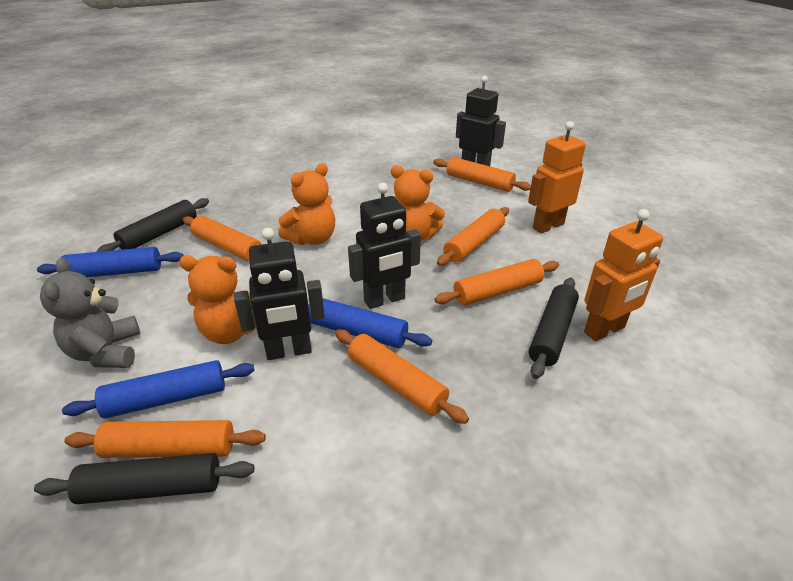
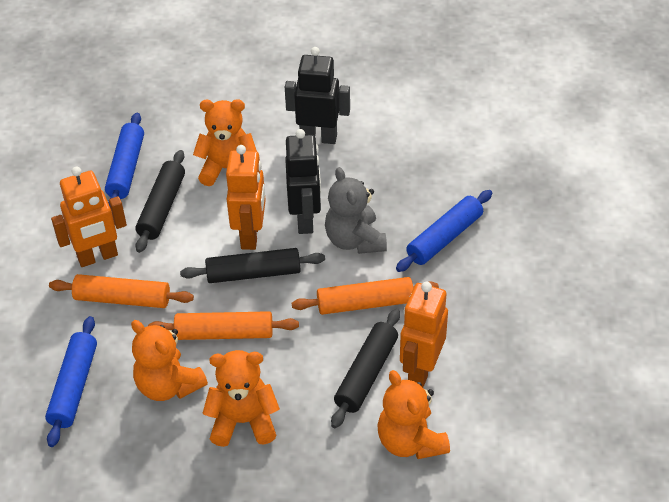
black robot: 3 -> 2
orange robot: 2 -> 3
orange rolling pin: 6 -> 3
orange teddy bear: 3 -> 4

